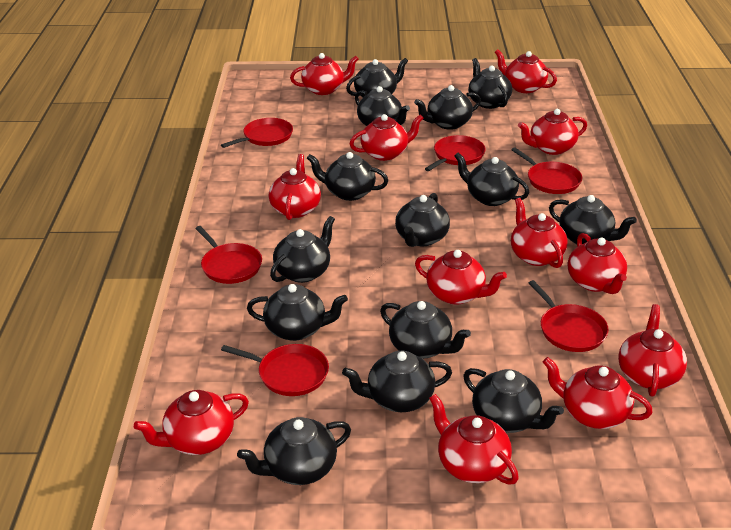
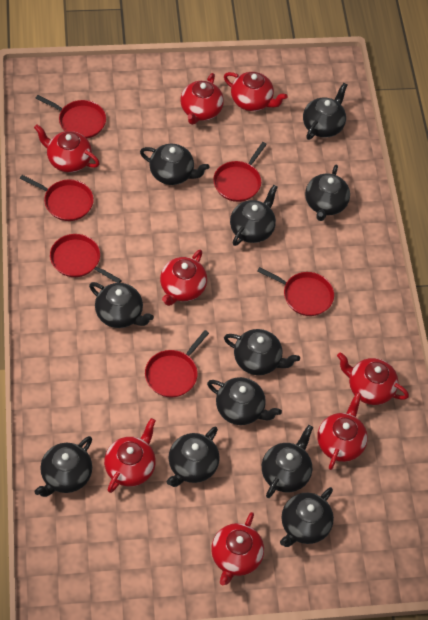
black teapot: 14 -> 11
red teapot: 12 -> 8

